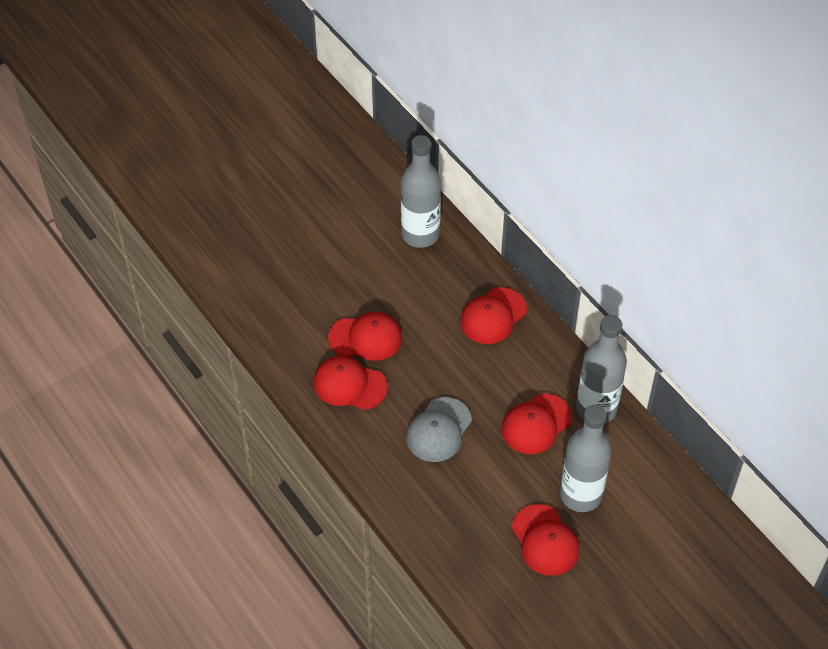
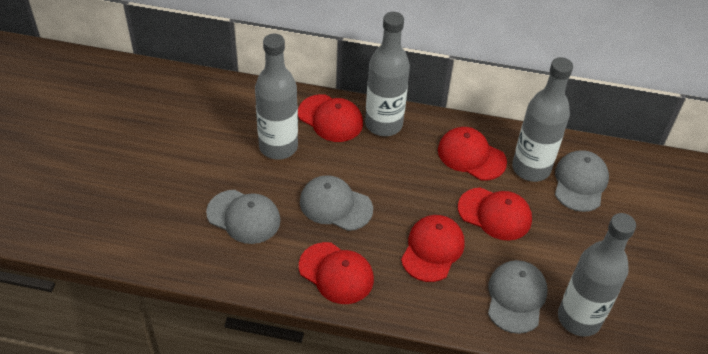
grey bottle: 3 -> 4
grey cap: 1 -> 4

